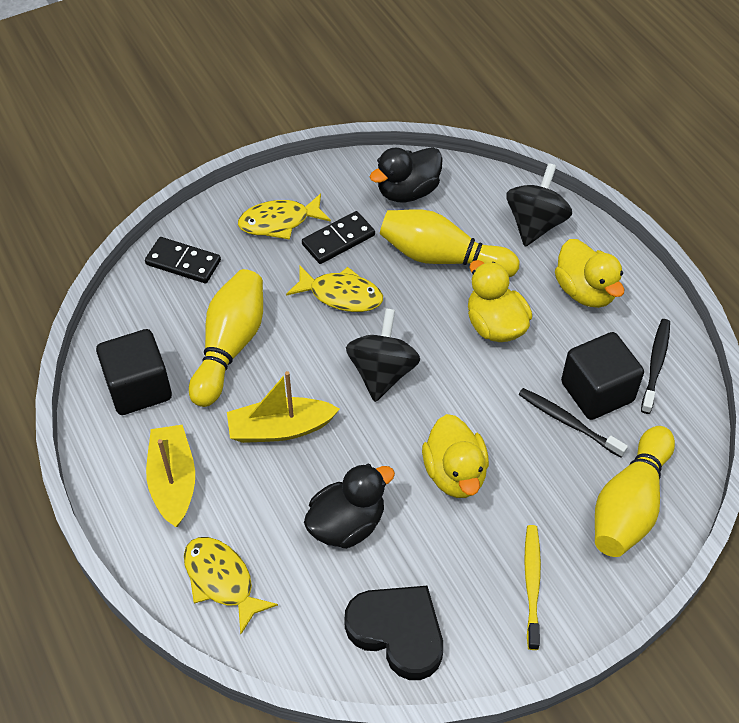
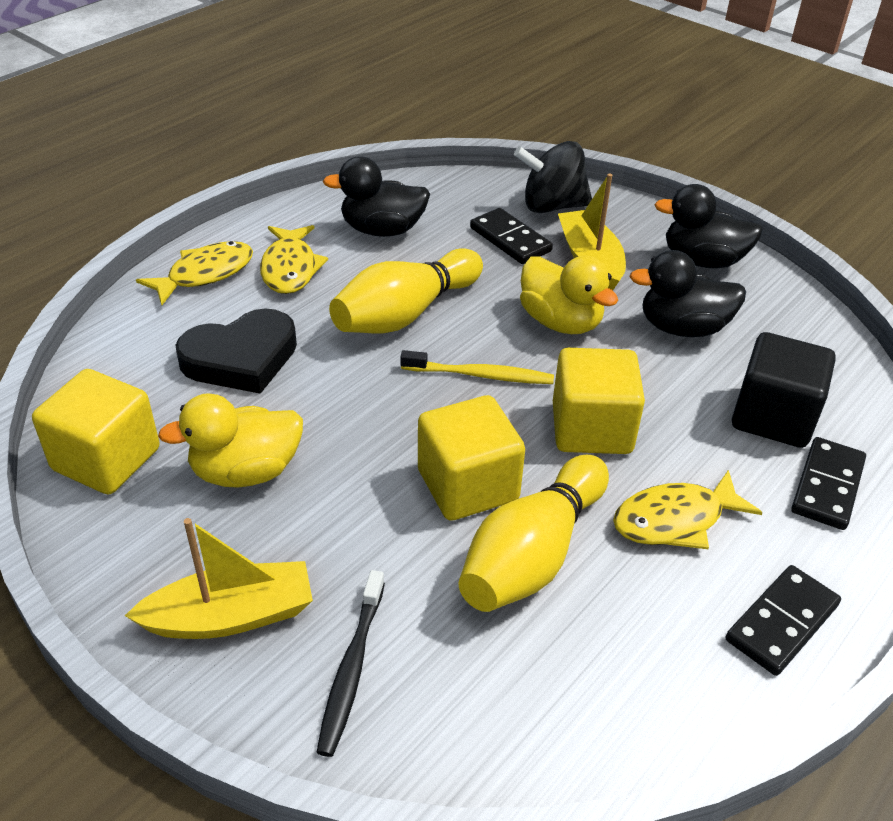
black cube: 2 -> 1
black domino: 2 -> 3
black duck: 2 -> 3
black spinning top: 2 -> 1
black toothbrush: 2 -> 1
yellow bowling pin: 3 -> 2
yellow cube: 0 -> 3
yellow duck: 3 -> 2

